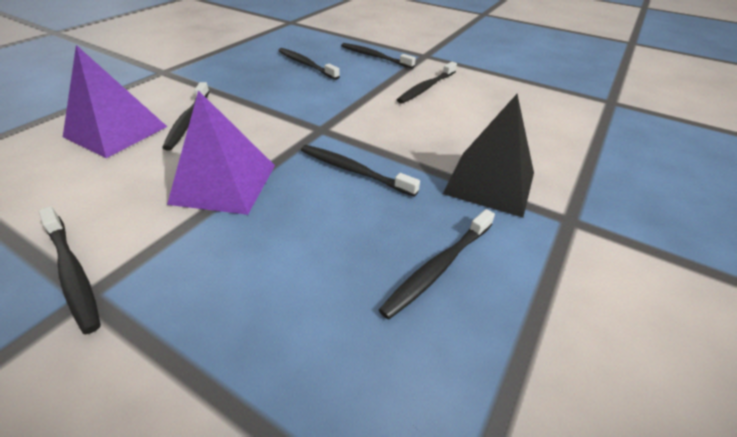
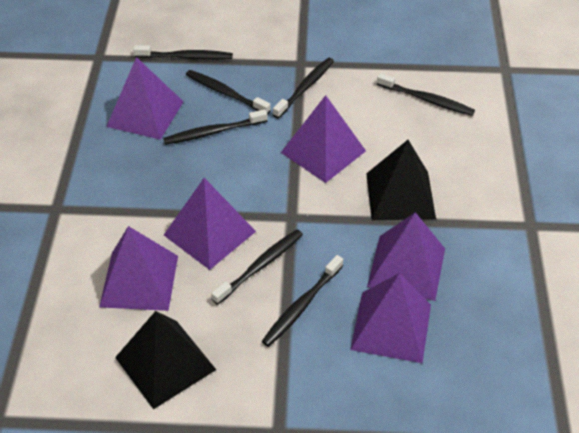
black pyramid: 1 -> 2
purple pyramid: 2 -> 6

